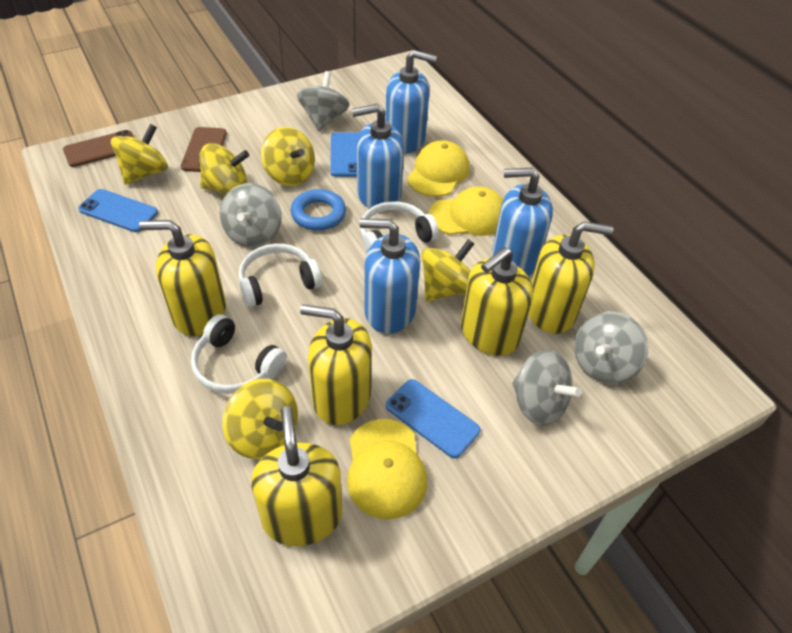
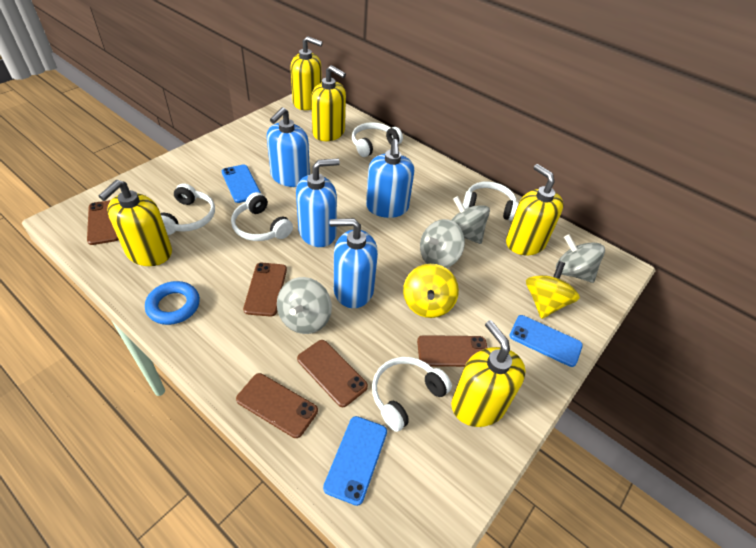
brown phone: 2 -> 5
white headphones: 3 -> 5
yellow cap: 3 -> 0
yellow spinning top: 5 -> 2

